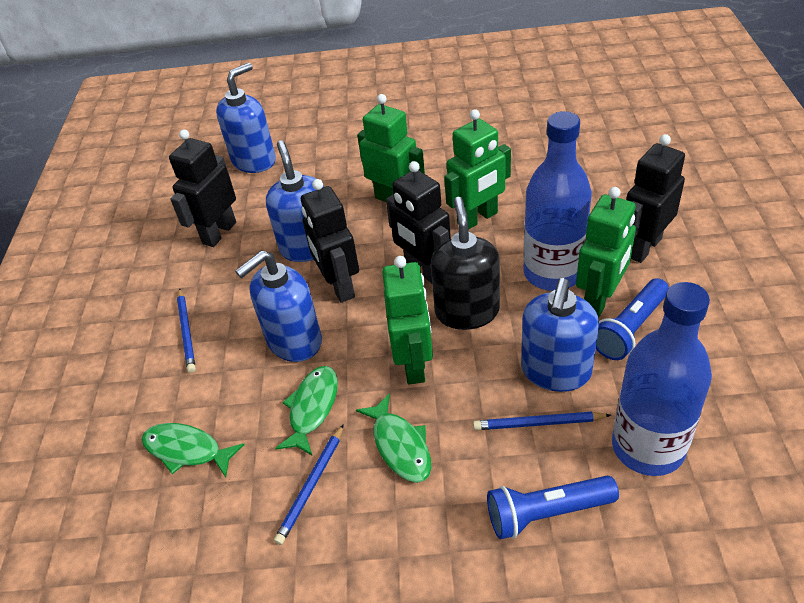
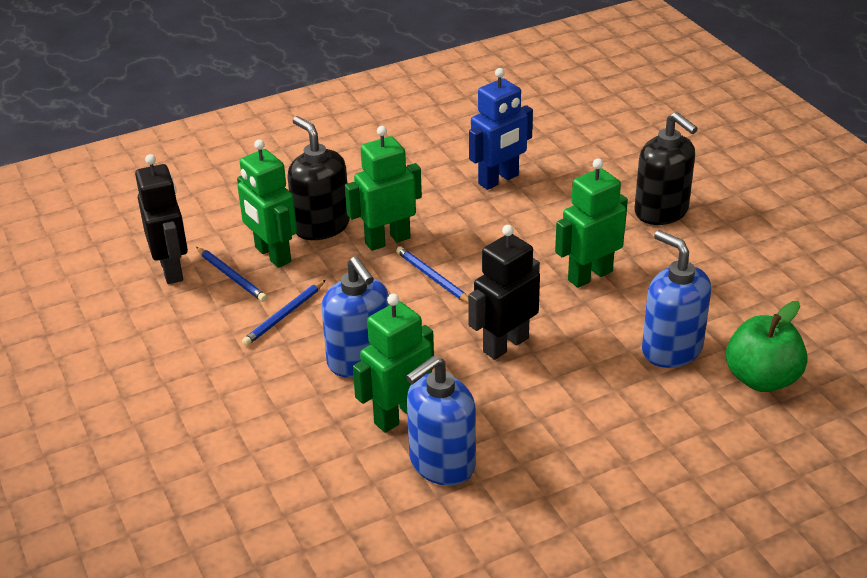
black robot: 4 -> 2
black soap dispenser: 1 -> 2
blue bottle: 2 -> 0
blue flashlight: 2 -> 0
blue robot: 0 -> 1
blue soap dispenser: 4 -> 3
green apple: 0 -> 1
green fish: 3 -> 0

